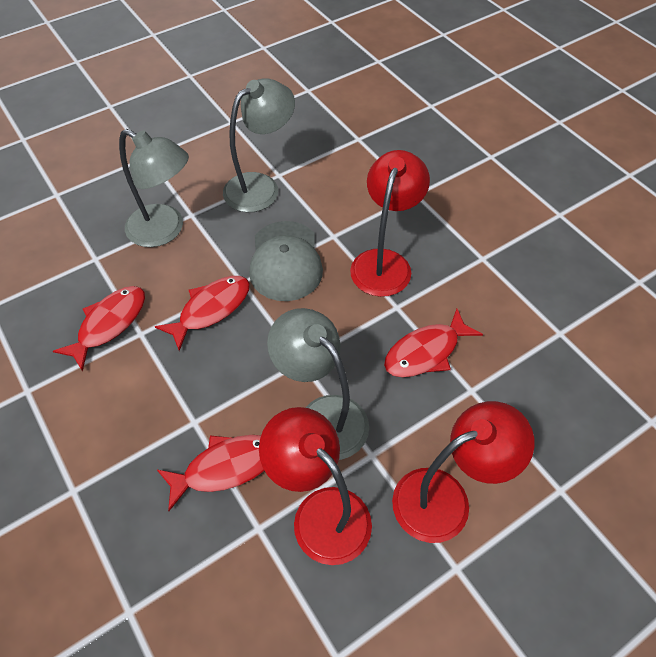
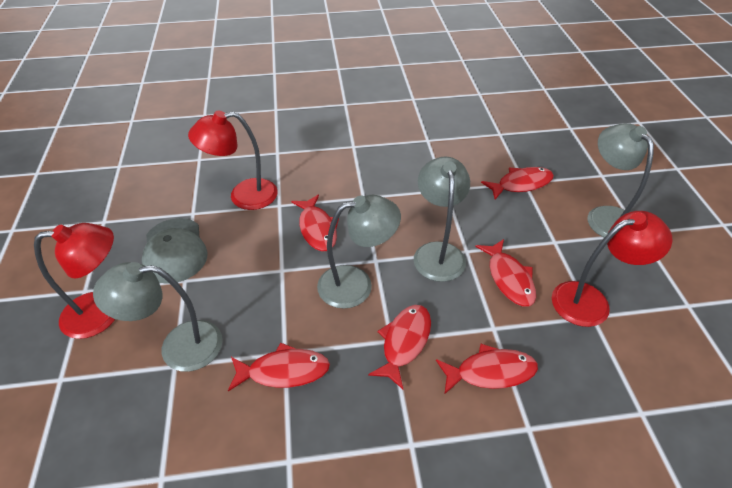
grey lamp: 3 -> 4
red fish: 4 -> 6

